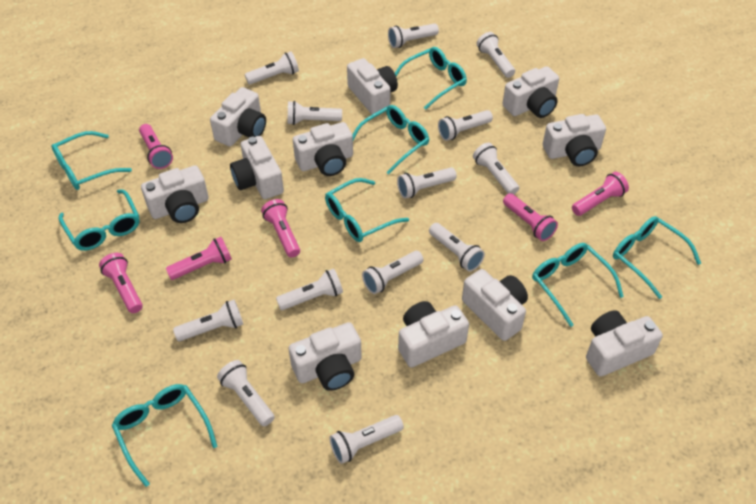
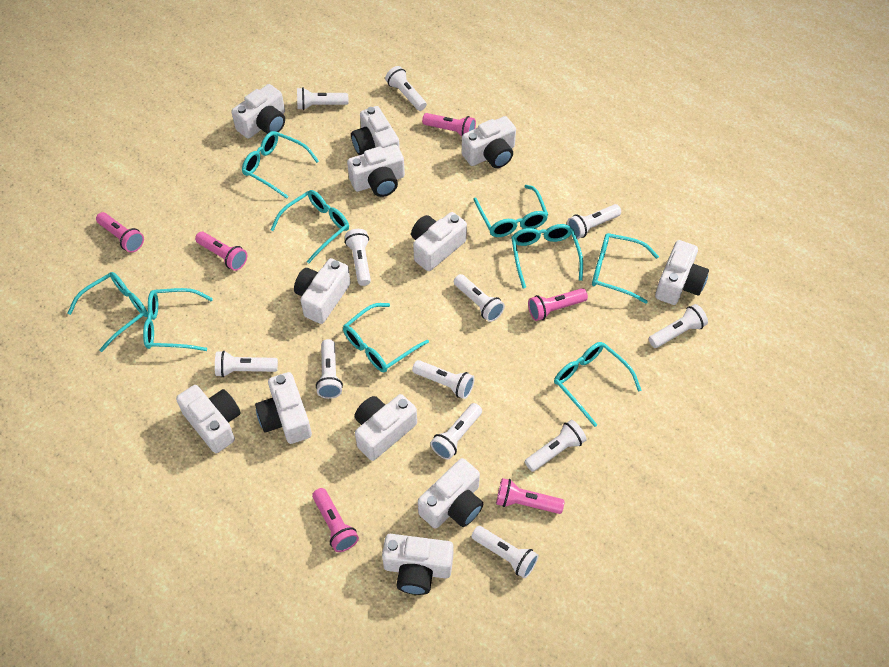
turquoise glasses: 8 -> 9
white camera: 11 -> 12
white flashlight: 13 -> 12

